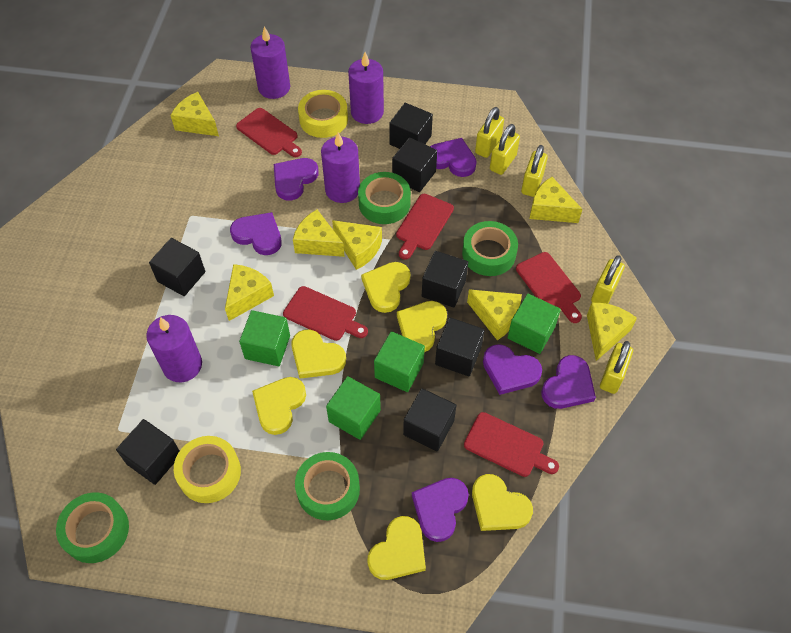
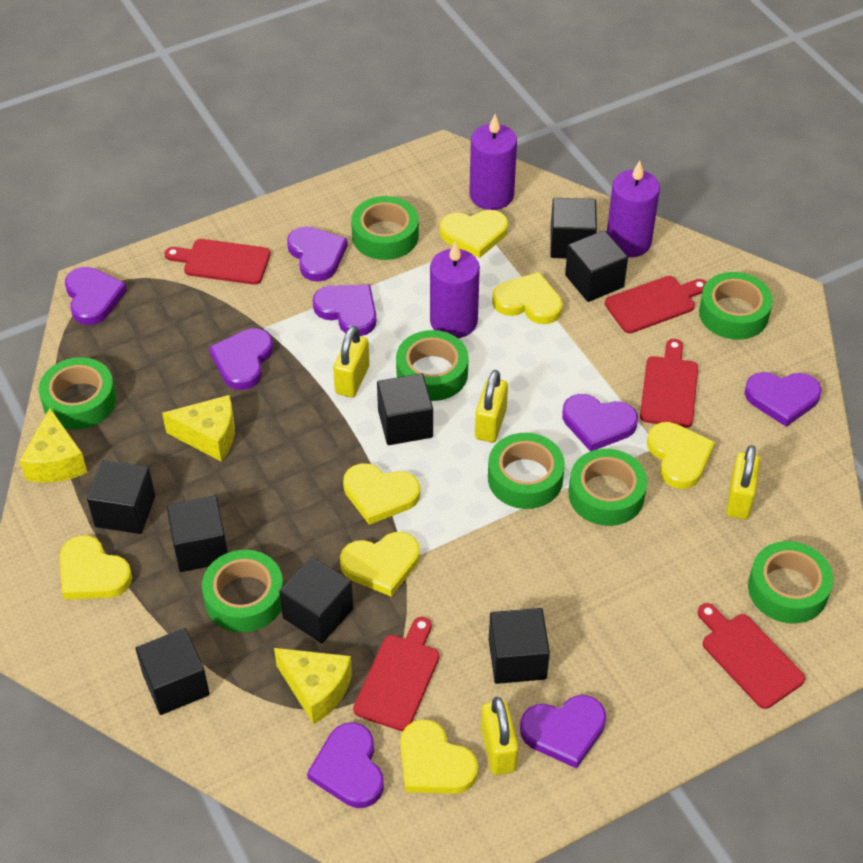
black cube: 7 -> 8
green cube: 4 -> 0
green tape: 4 -> 8
purple candle: 4 -> 3
purple heart: 6 -> 8
yellow cheese: 7 -> 3
yellow heart: 6 -> 7
yellow padlock: 5 -> 4
yellow tape: 2 -> 0

